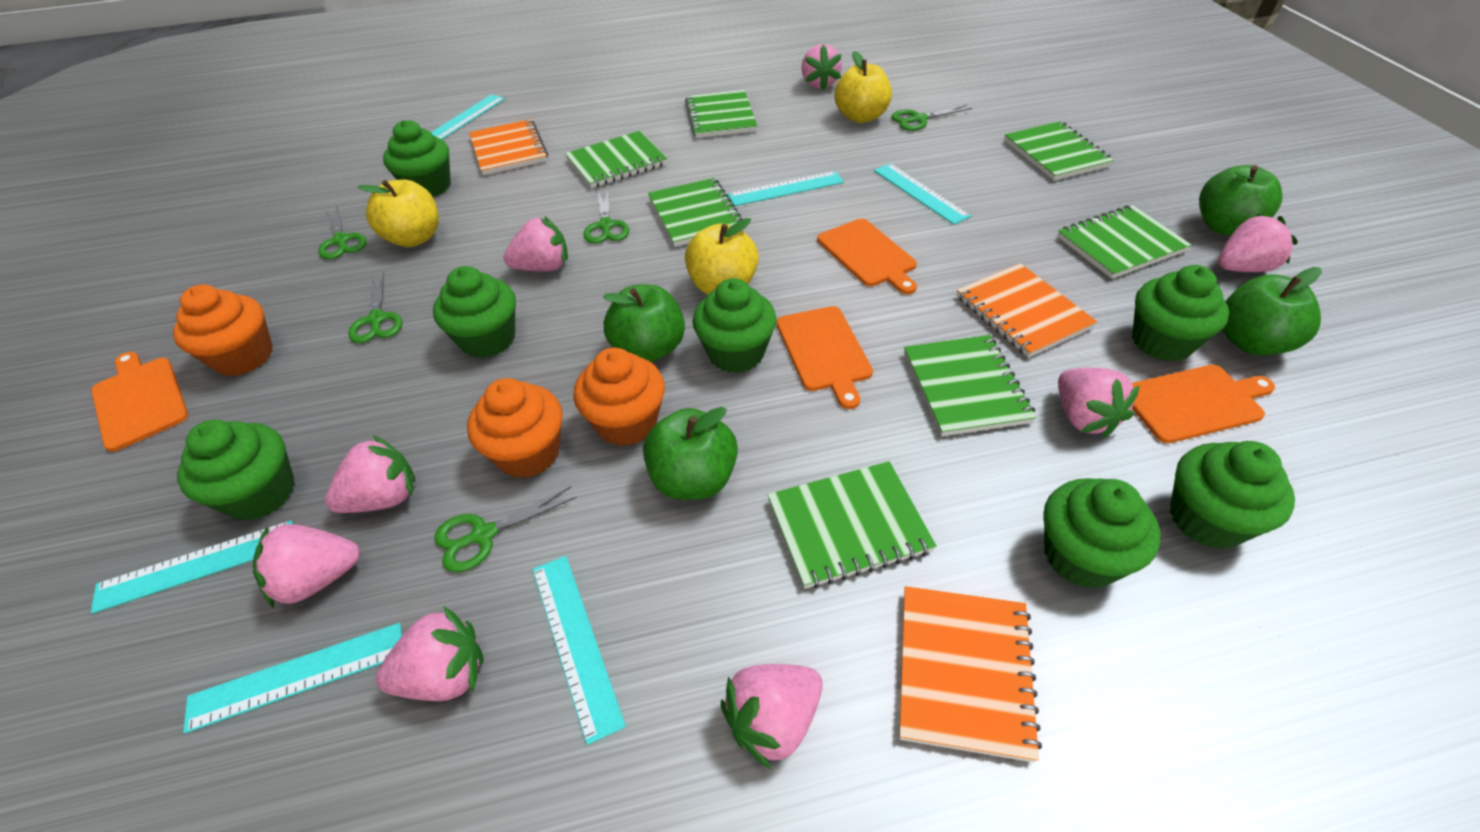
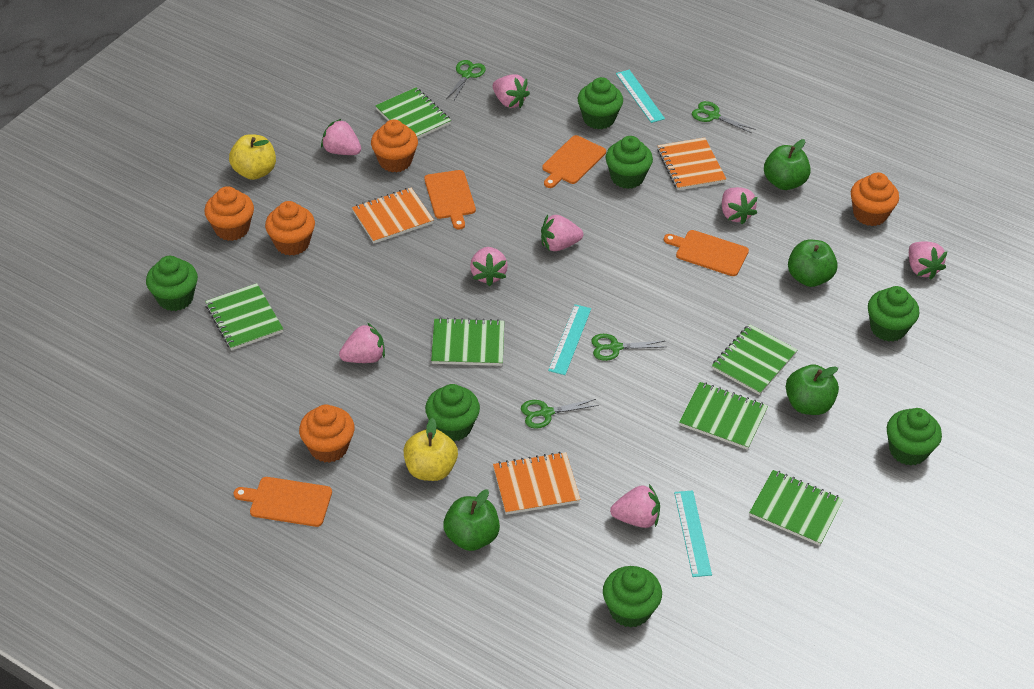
green notebook: 7 -> 6
green scissors: 5 -> 4
orange cupcake: 3 -> 5
turquoise ruler: 6 -> 3
yellow apple: 3 -> 2

